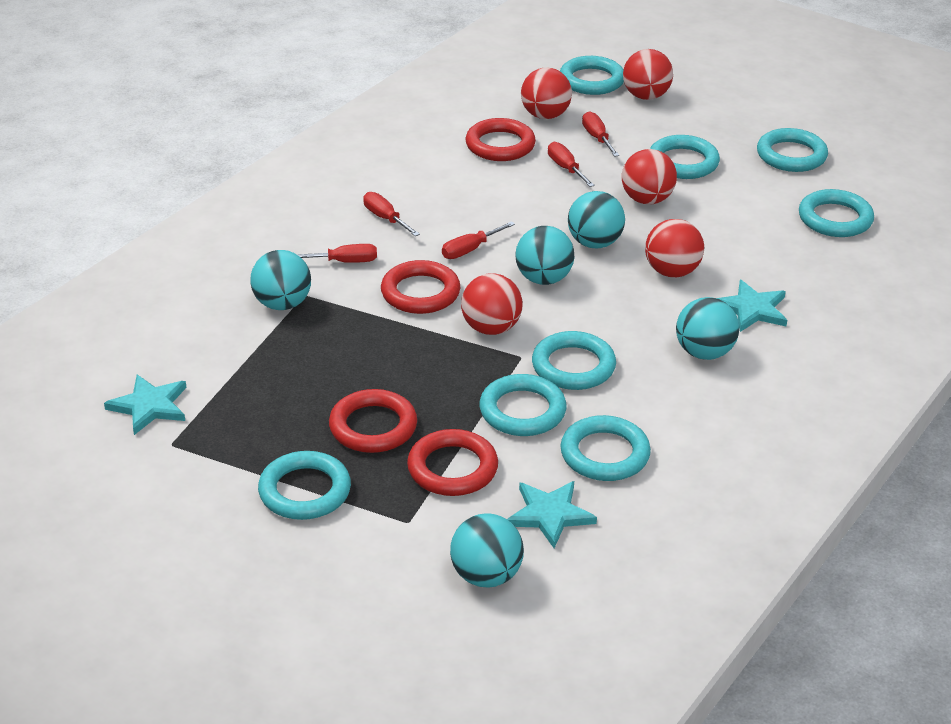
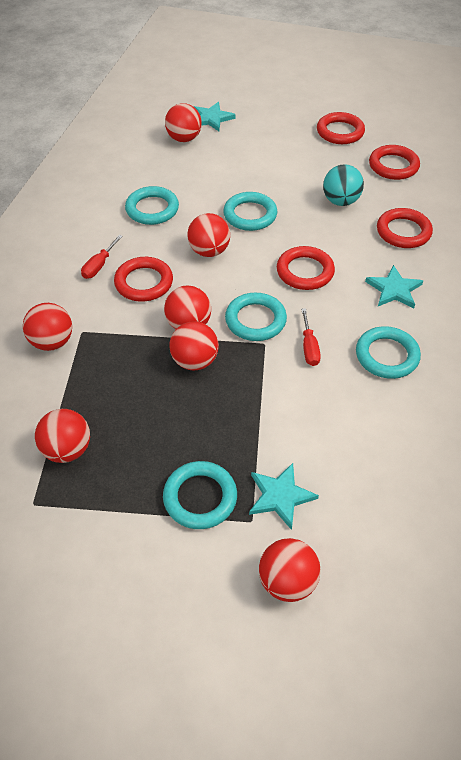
red ball: 5 -> 7
red ring: 4 -> 5
red screwdriver: 5 -> 2
turquoise ball: 5 -> 1
turquoise ring: 8 -> 5

